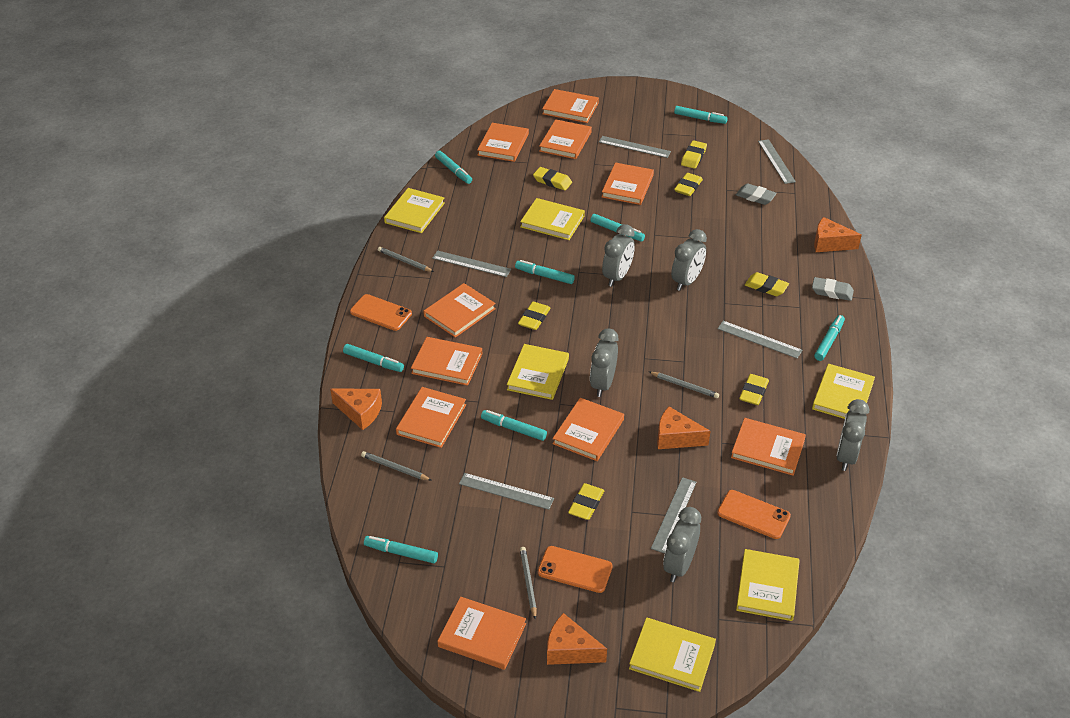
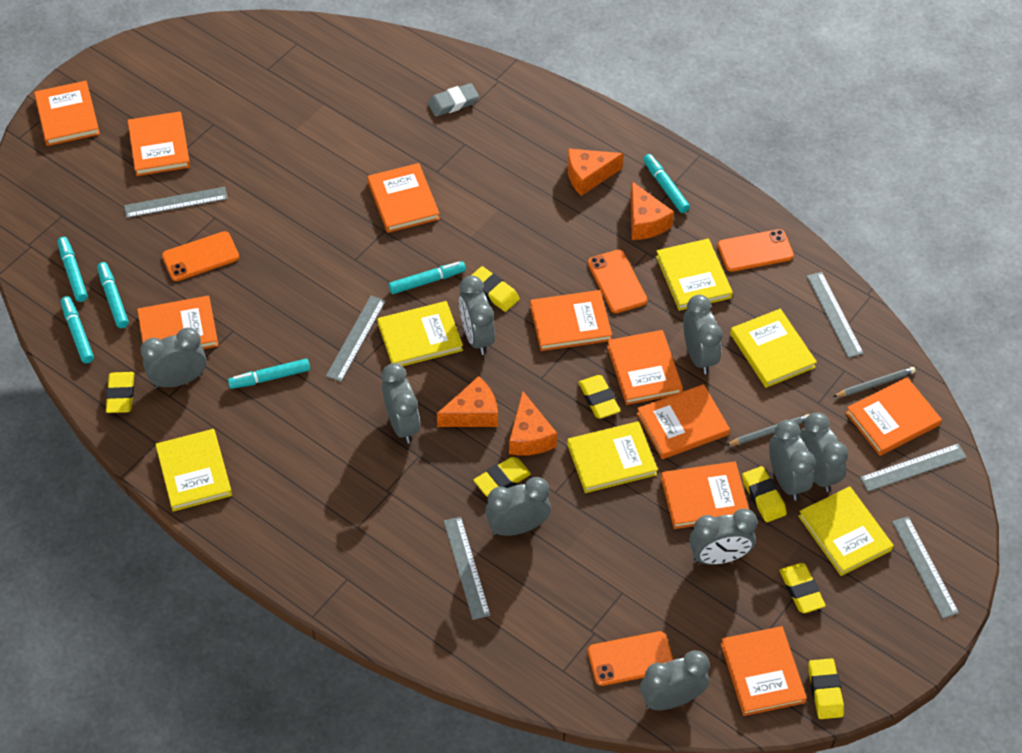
grey clock: 5 -> 9
grey eraser: 2 -> 1
grey pencil: 4 -> 2
orange phone: 3 -> 4
turquoise marker: 8 -> 6

